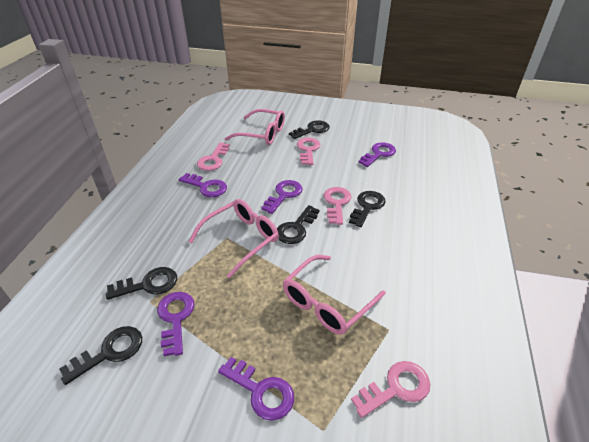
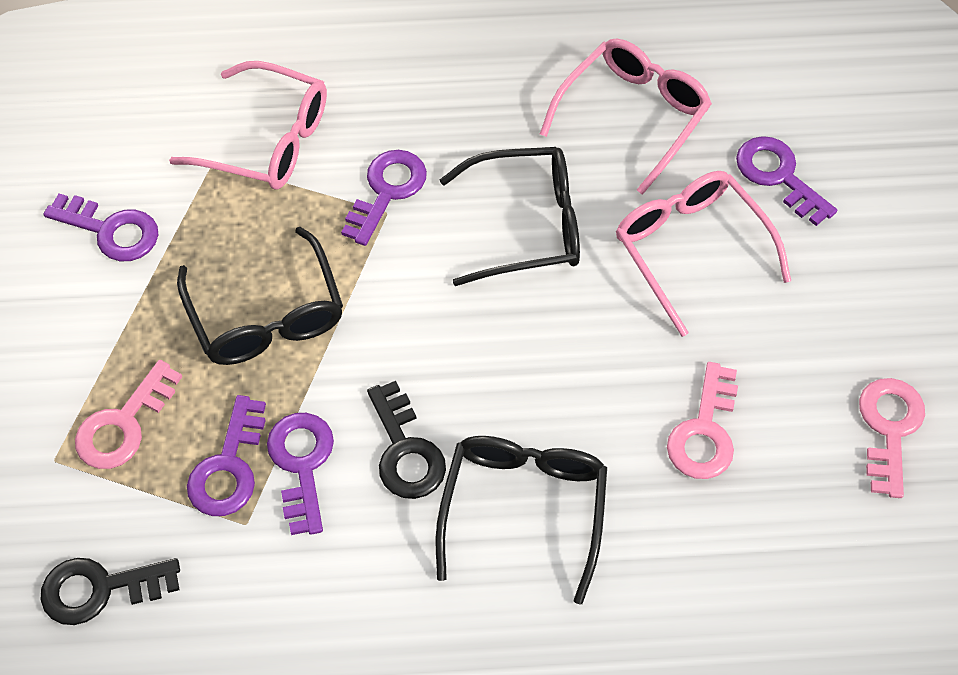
black glasses: 0 -> 3
black key: 5 -> 2
pink key: 4 -> 3

